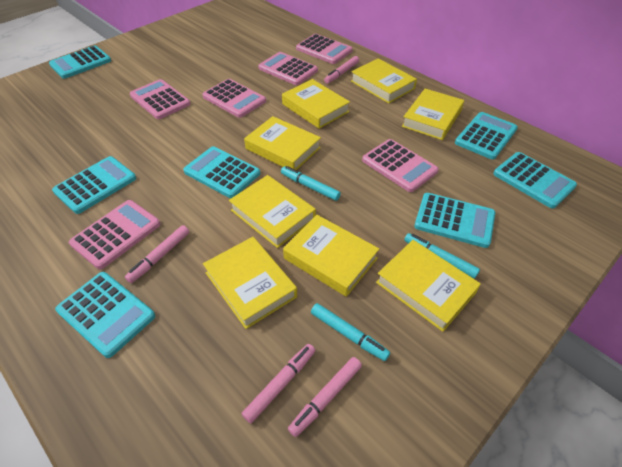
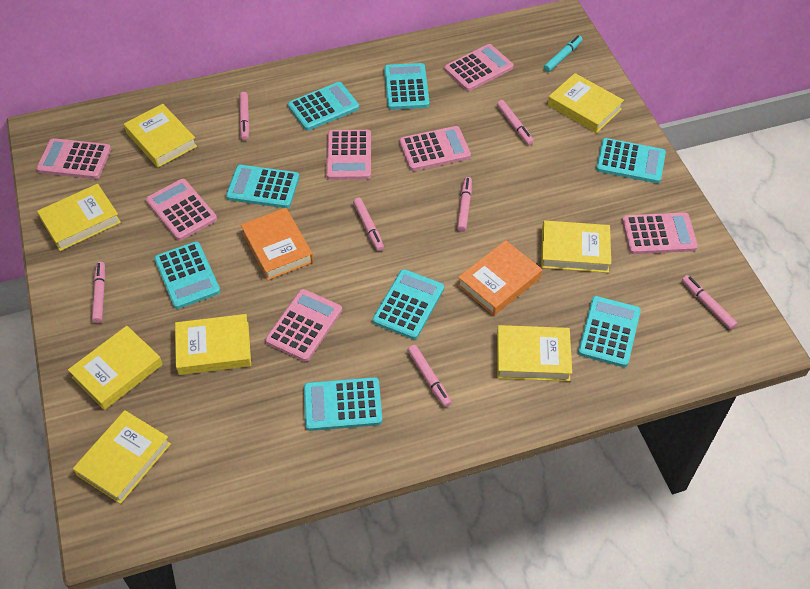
orange book: 0 -> 2
pink calculator: 6 -> 7
pink marker: 4 -> 7
turquoise calculator: 7 -> 8
turquoise marker: 3 -> 1

